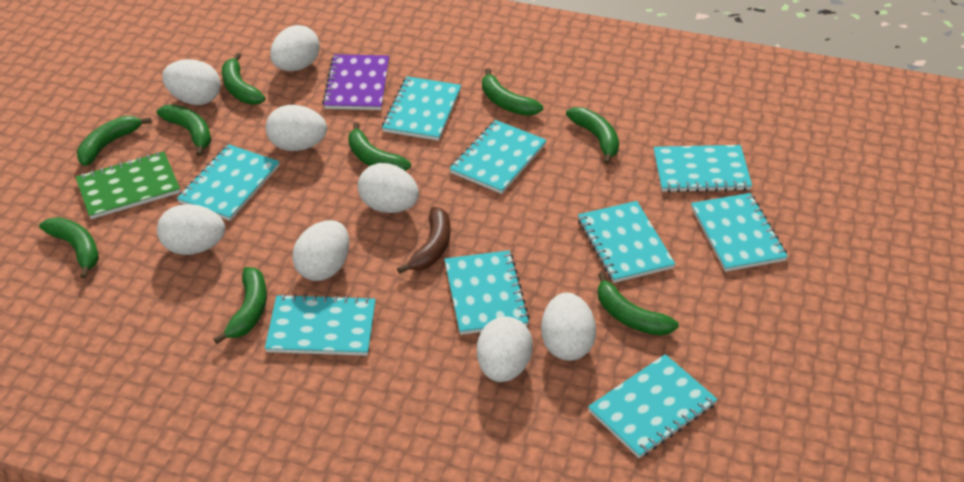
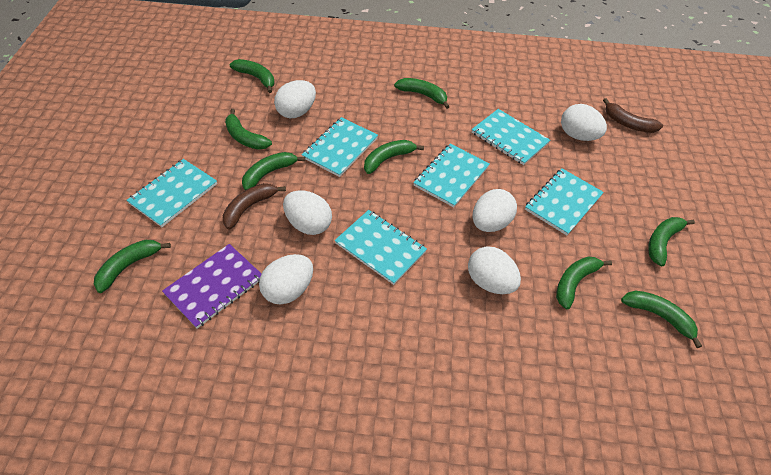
brown banana: 1 -> 2
green notebook: 1 -> 0
turquoise notebook: 9 -> 6
white egg: 8 -> 6

